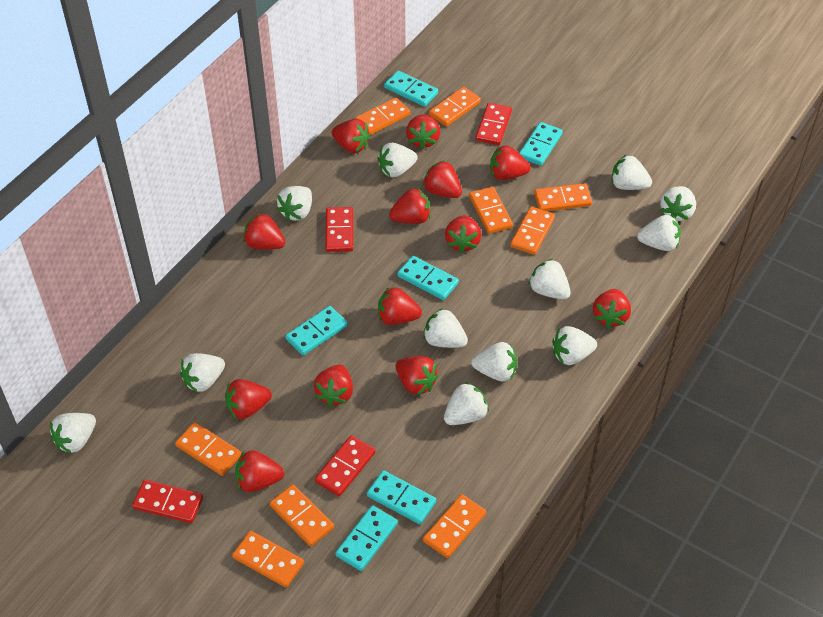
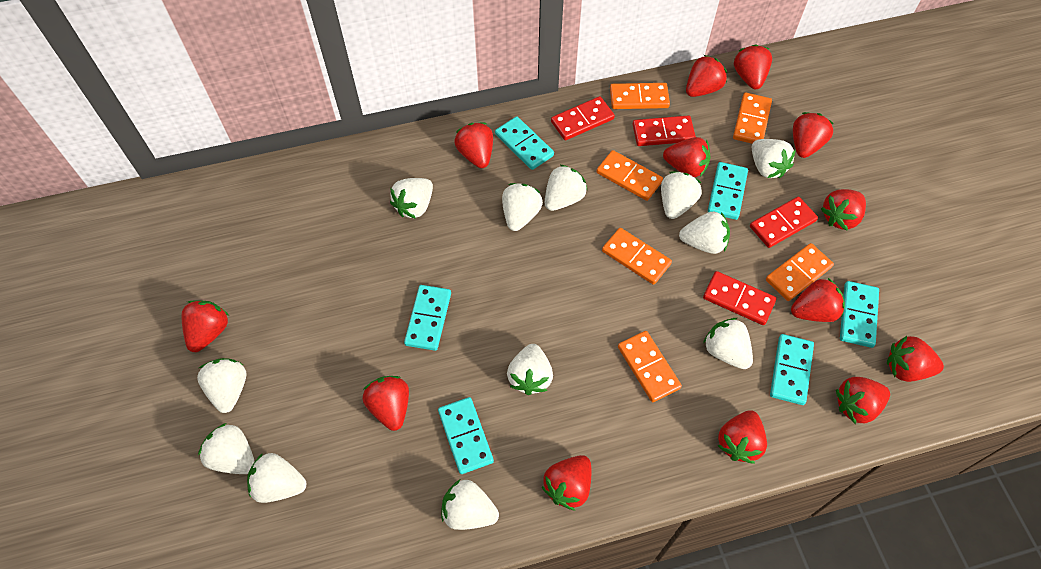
orange domino: 9 -> 6

